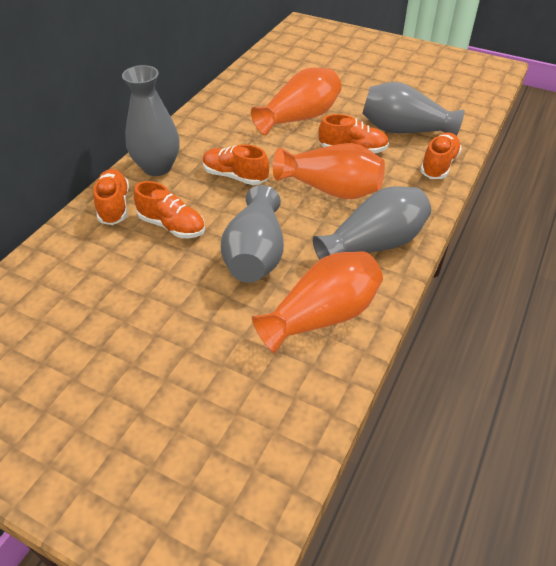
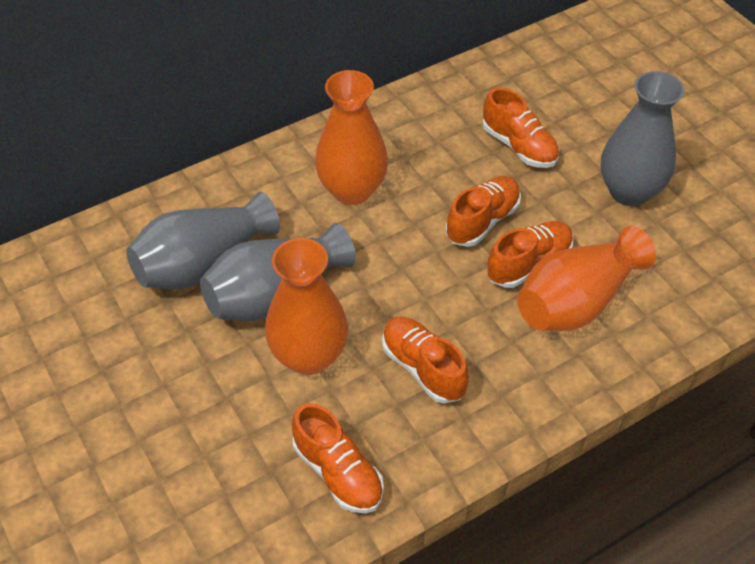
grey vase: 4 -> 3

